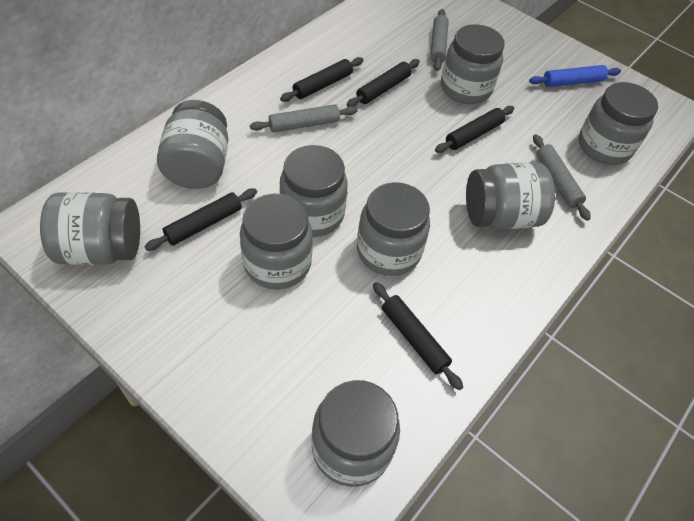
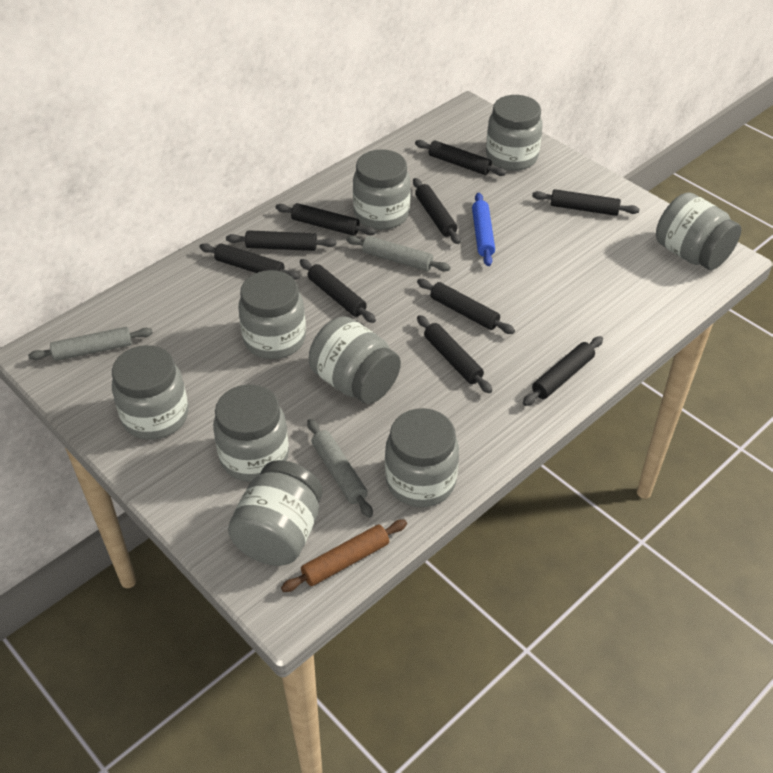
black rolling pin: 5 -> 10
brown rolling pin: 0 -> 1

